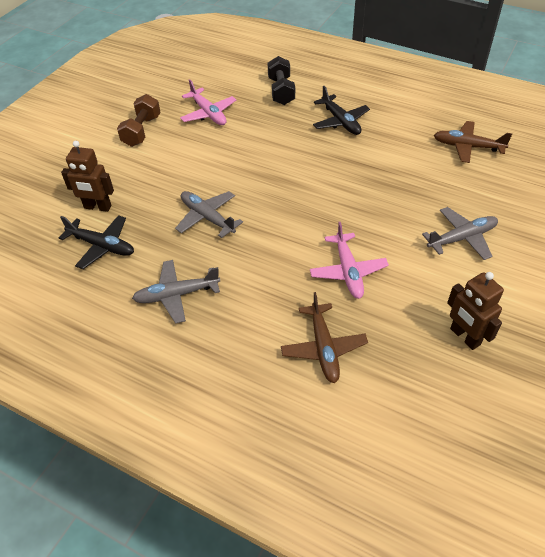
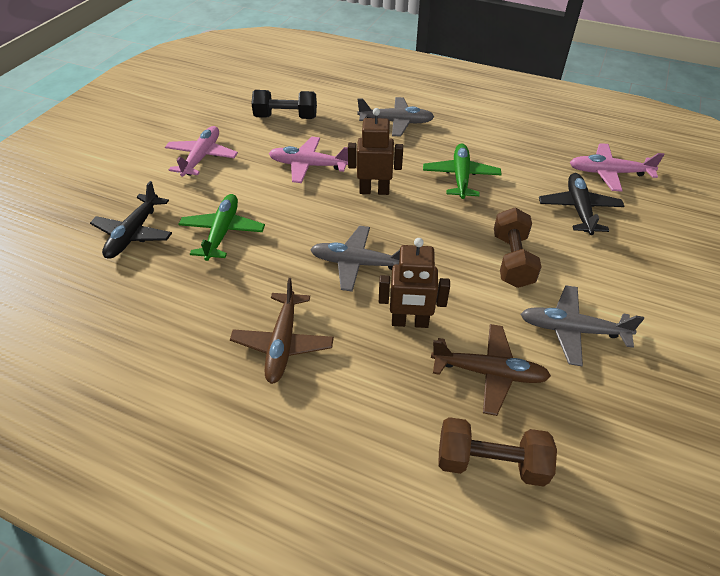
brown dumbbell: 1 -> 2
green plane: 0 -> 2
pink plane: 2 -> 3

